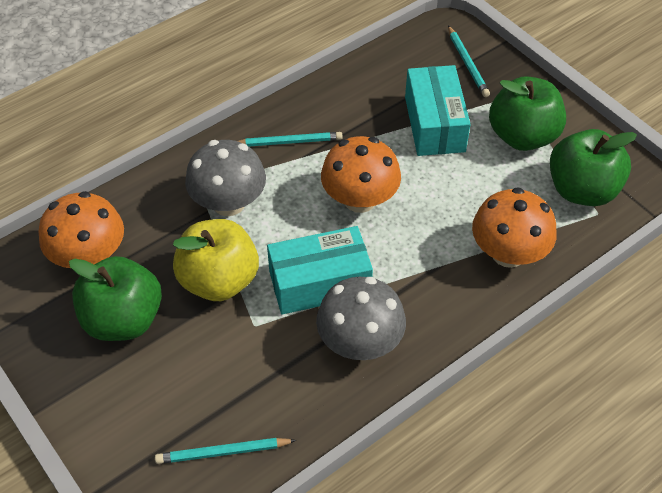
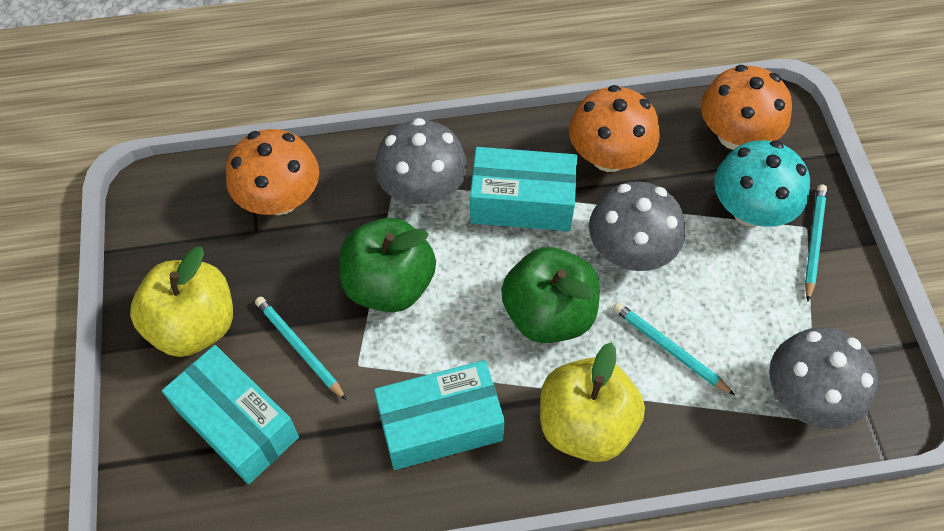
green apple: 3 -> 2
grey mushroom: 2 -> 3
turquoise box: 2 -> 3
turquoise mushroom: 0 -> 1
yellow apple: 1 -> 2

